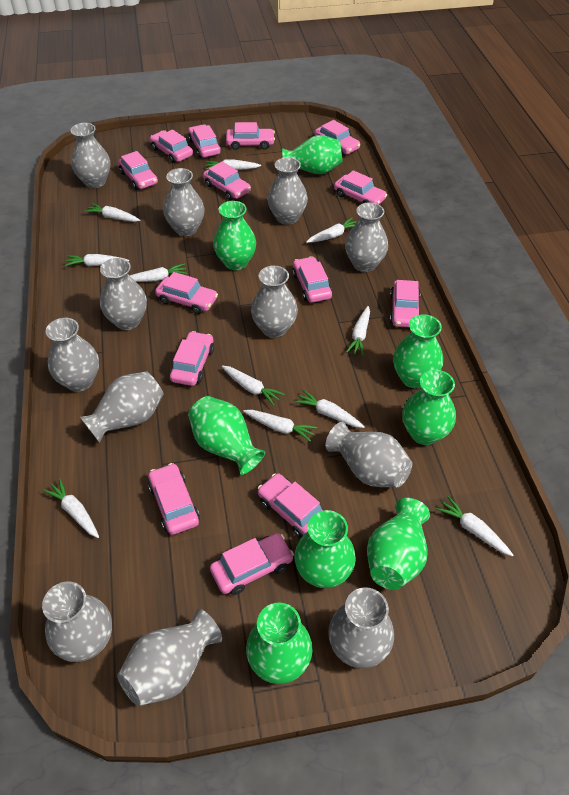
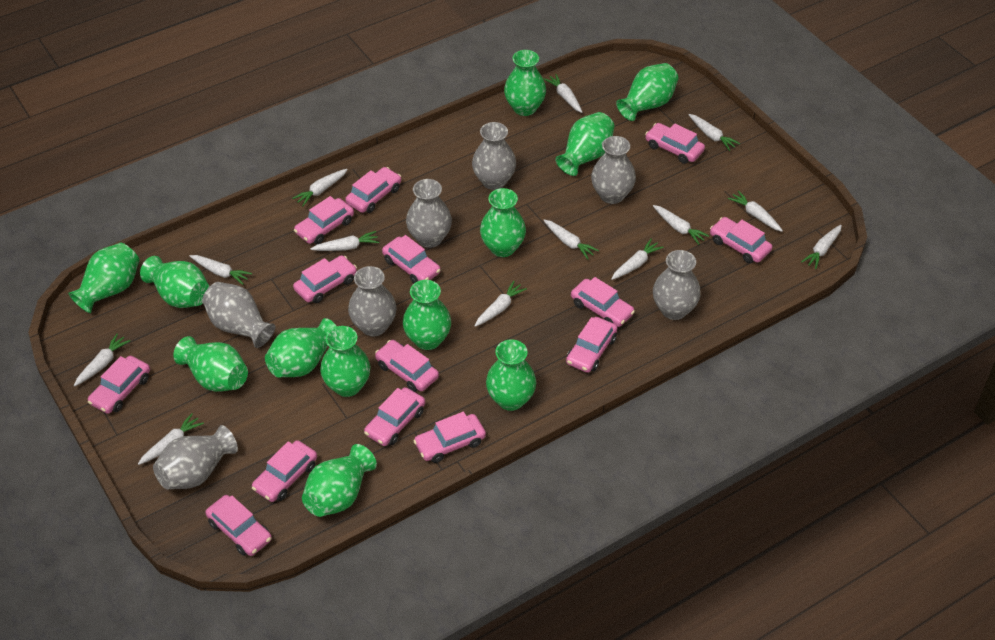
green vase: 8 -> 12
grey vase: 12 -> 7
white carrot: 11 -> 13

